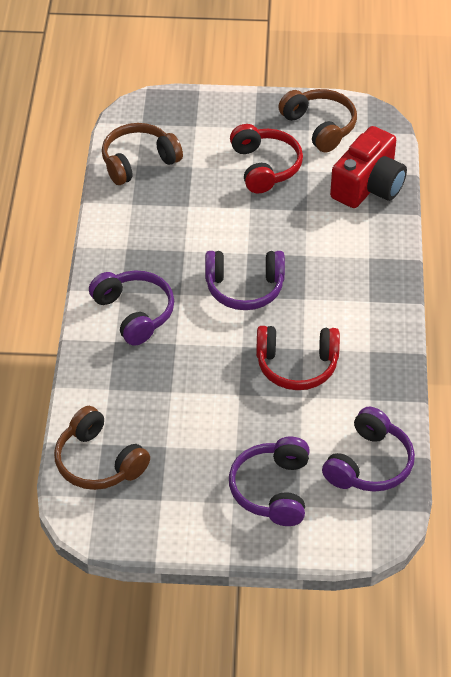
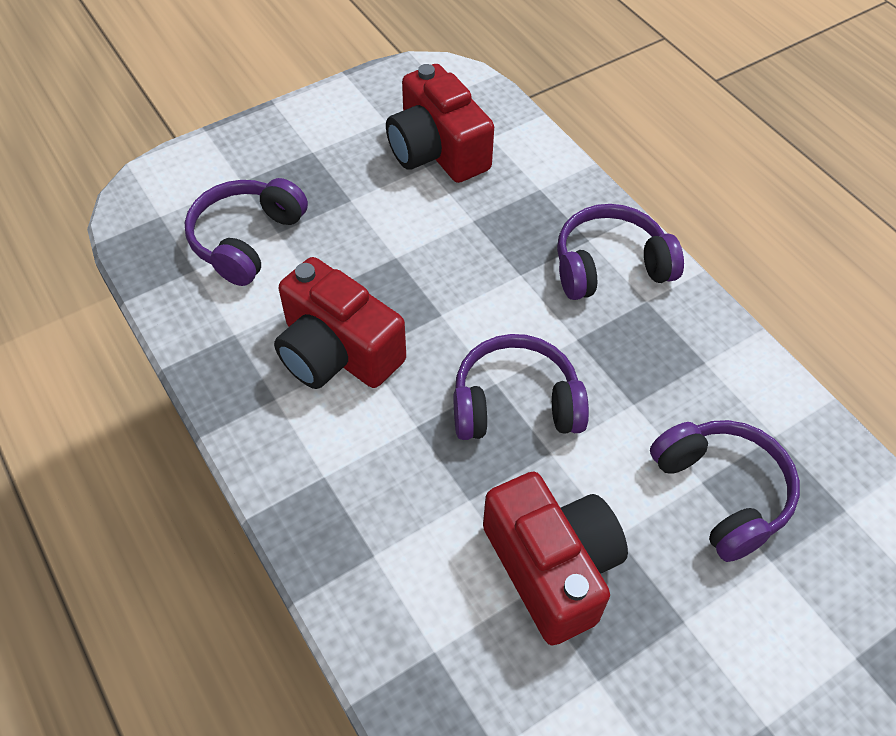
brown headphones: 3 -> 0
red camera: 1 -> 3
red headphones: 2 -> 0

